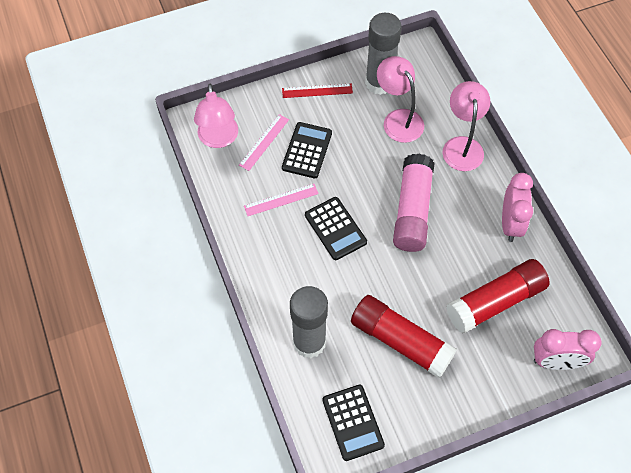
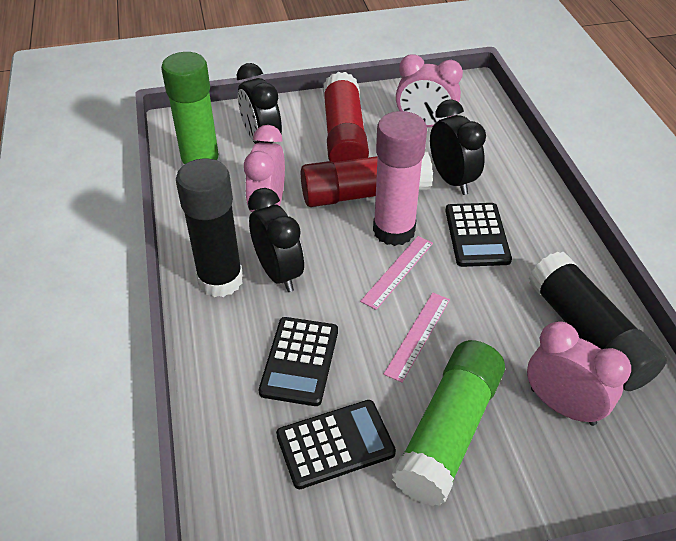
black clock: 0 -> 3
black glue stick: 0 -> 2
green glue stick: 0 -> 2
grey glue stick: 2 -> 0
pink clock: 2 -> 3
pink lamp: 3 -> 0
red ruler: 1 -> 0

